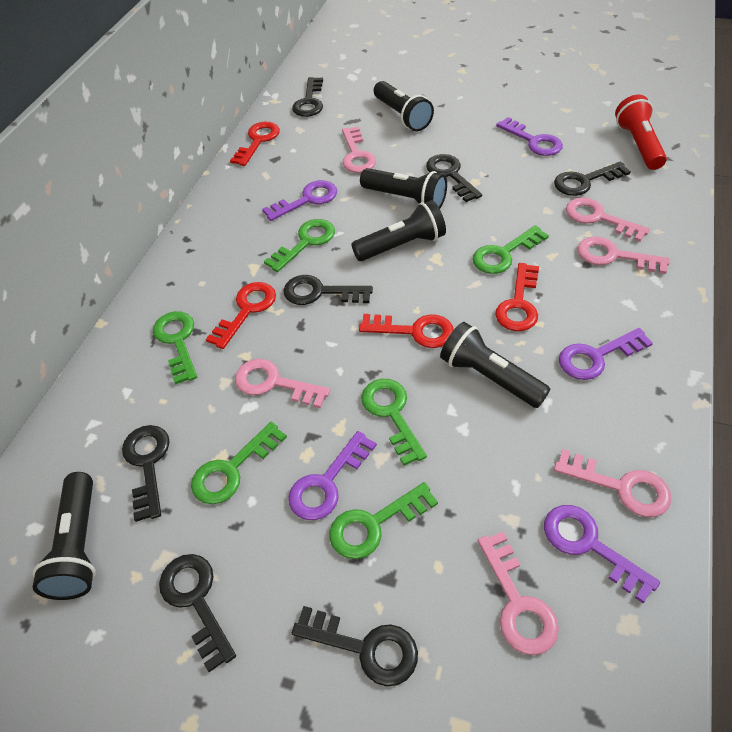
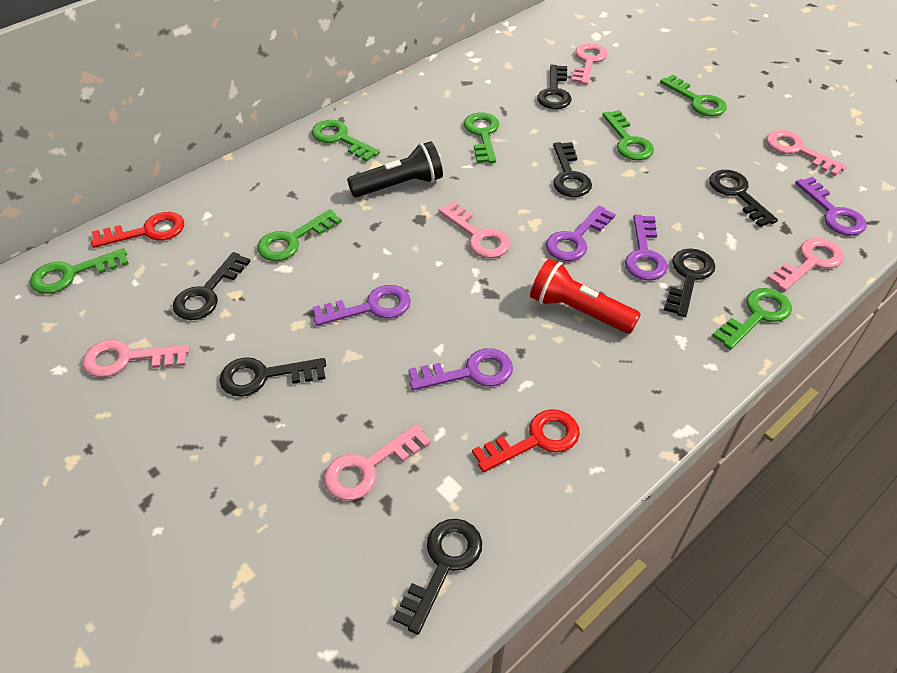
black flashlight: 5 -> 1
green key: 6 -> 7
red key: 4 -> 2

